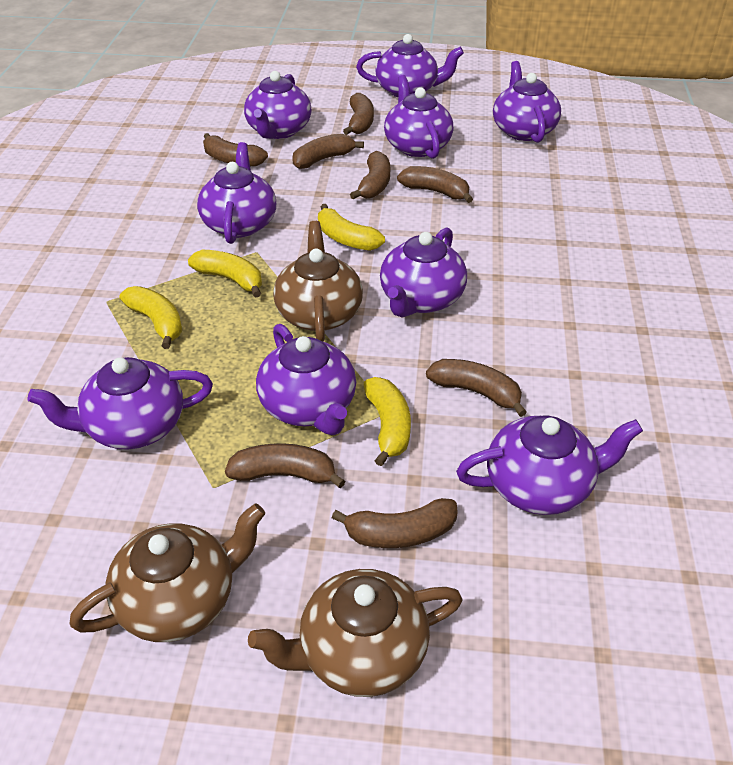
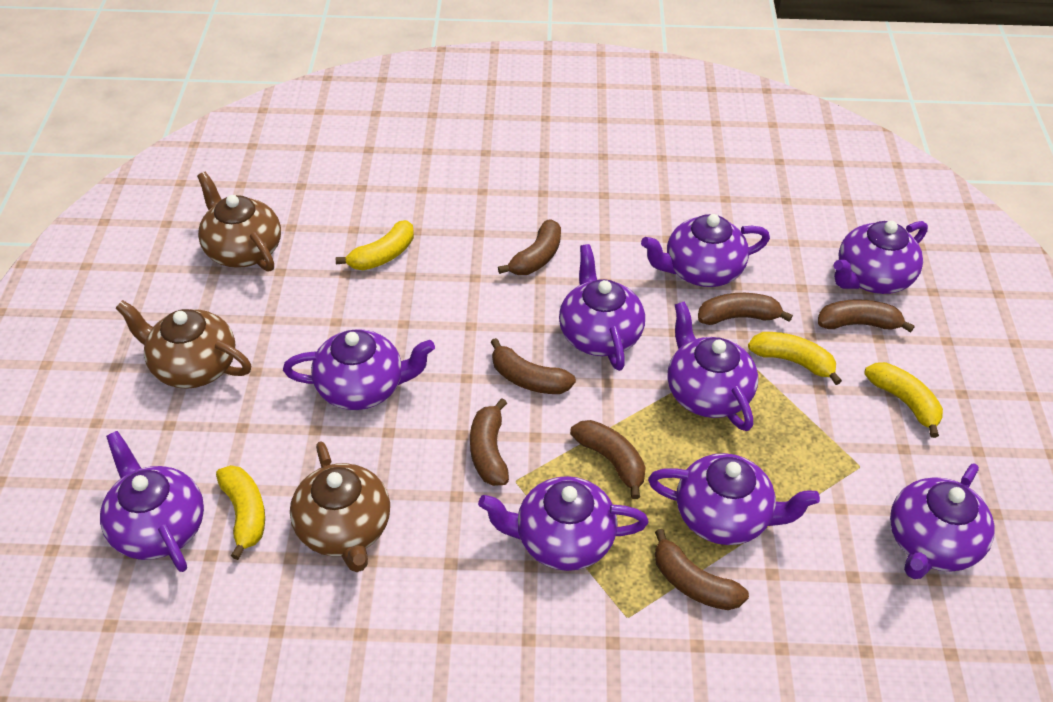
brown banana: 8 -> 7

